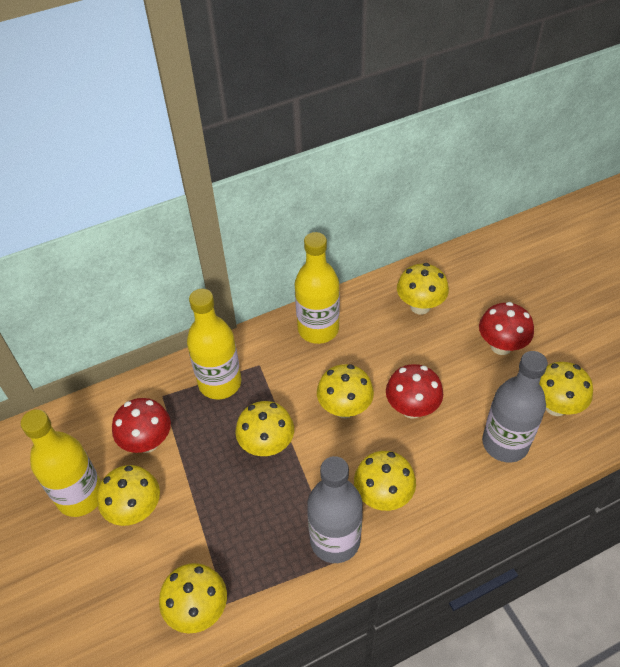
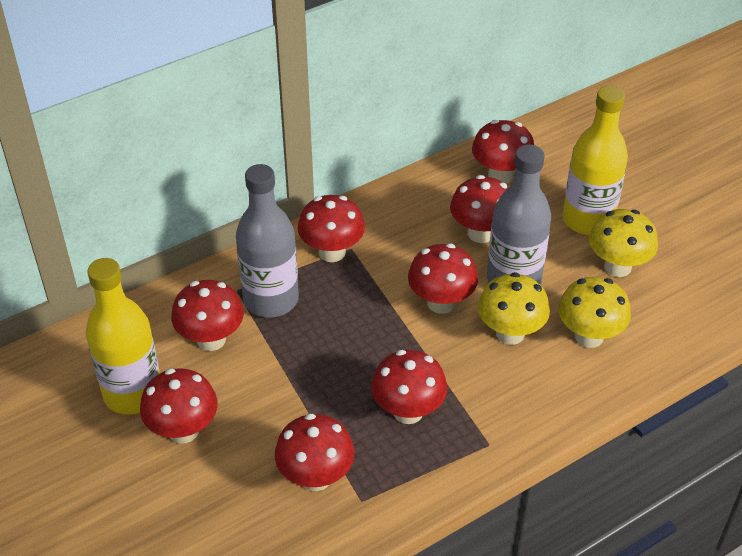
red mushroom: 3 -> 8
yellow bottle: 3 -> 2
yellow mushroom: 7 -> 3

